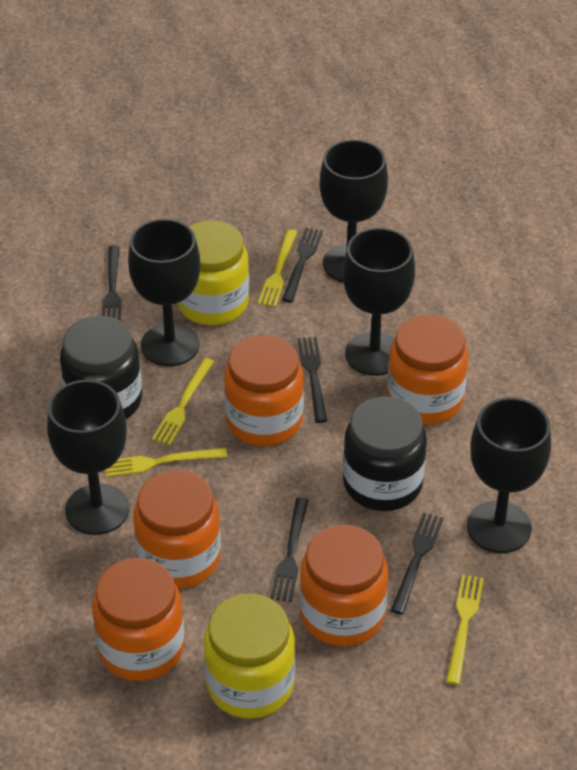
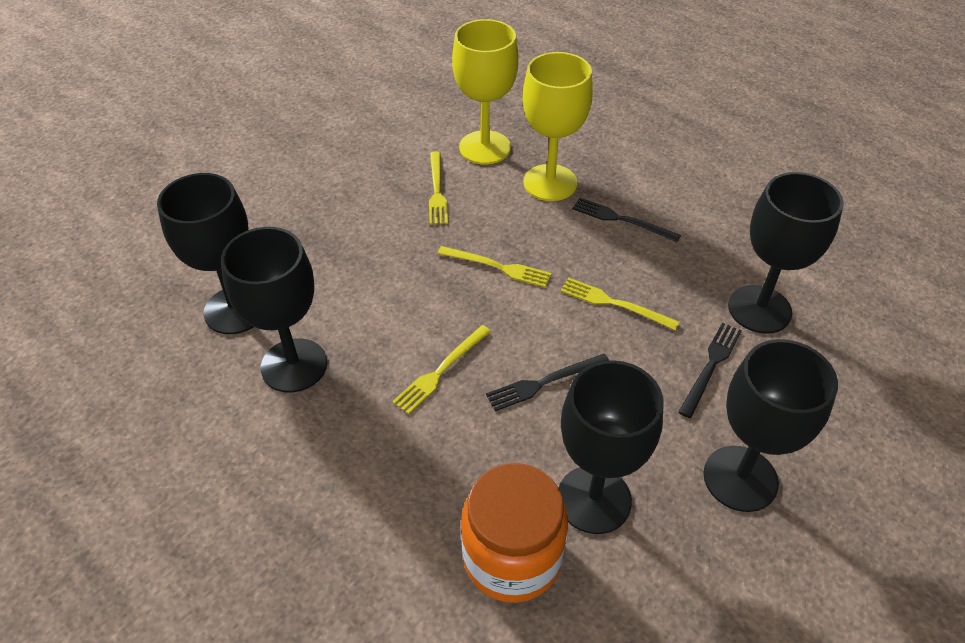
black fork: 5 -> 3
black jar: 2 -> 0
orange jar: 5 -> 1
yellow goblet: 0 -> 2
yellow jar: 2 -> 0

